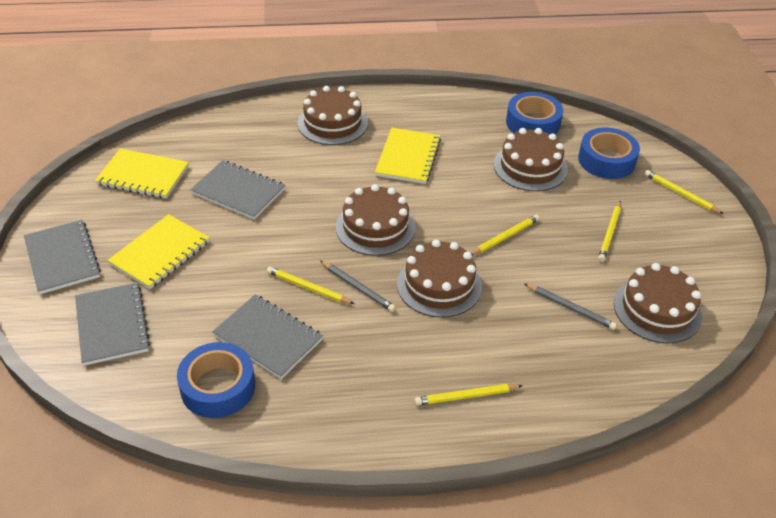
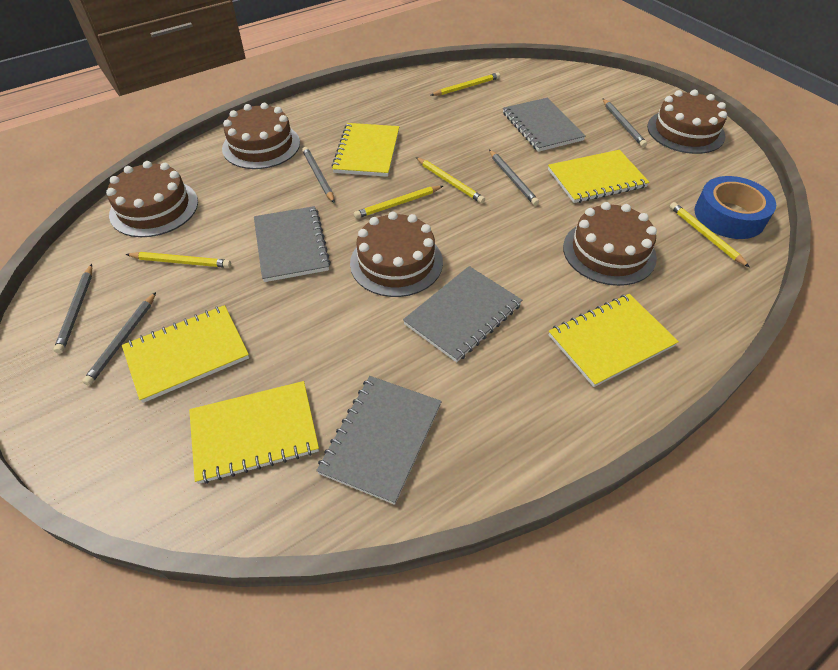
blue tape: 3 -> 1
grey pencil: 2 -> 5
yellow notebook: 3 -> 5

